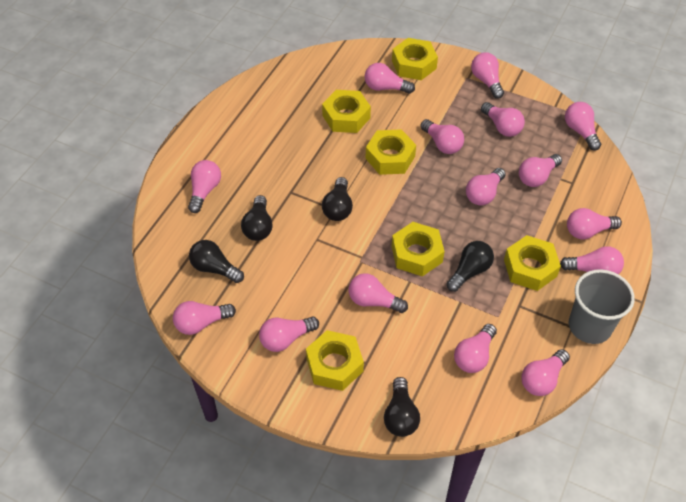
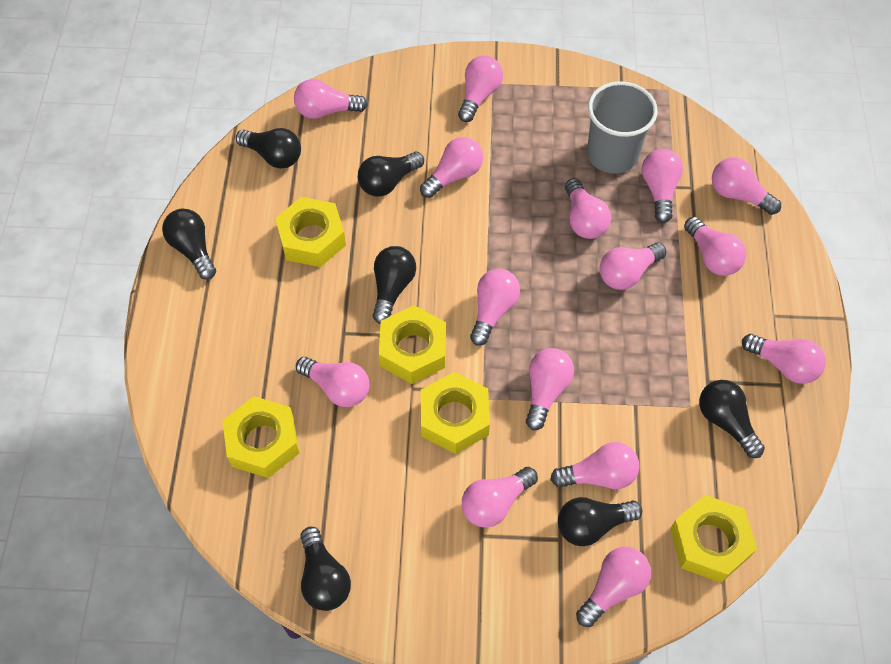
black light bulb: 5 -> 7
yellow nut: 6 -> 5

